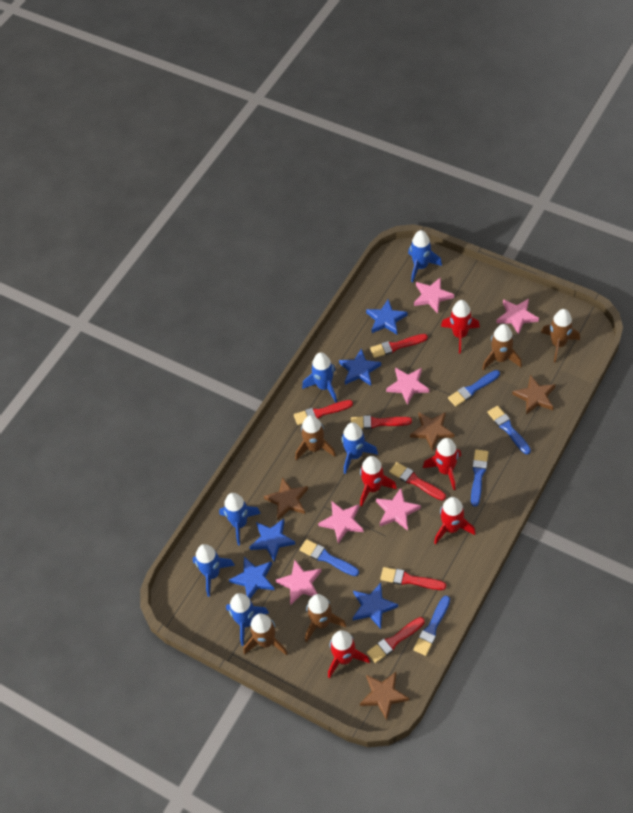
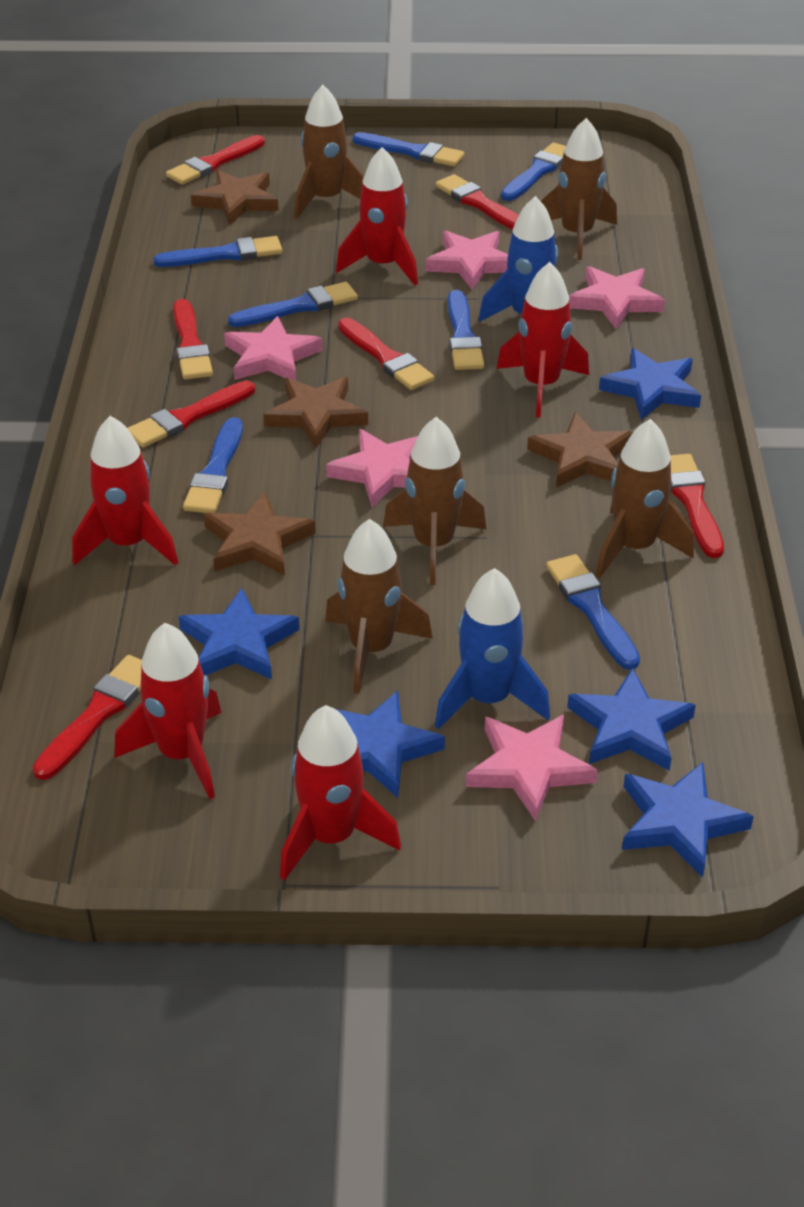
blue brush: 5 -> 7
blue rocket: 6 -> 2
pink star: 6 -> 5
red brush: 6 -> 7

